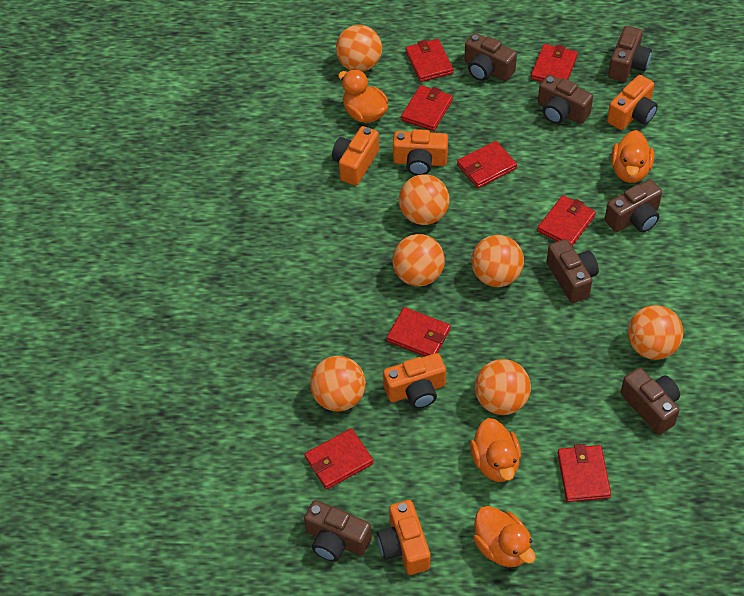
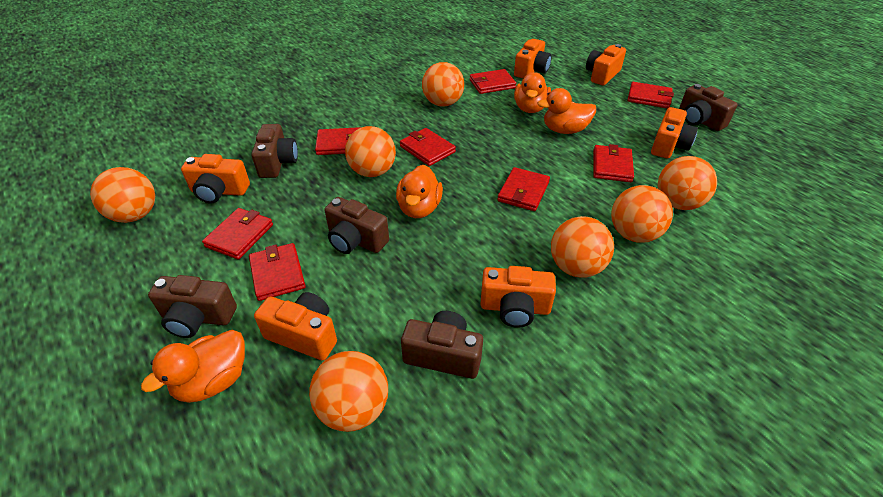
brown camera: 7 -> 5
orange camera: 5 -> 6

